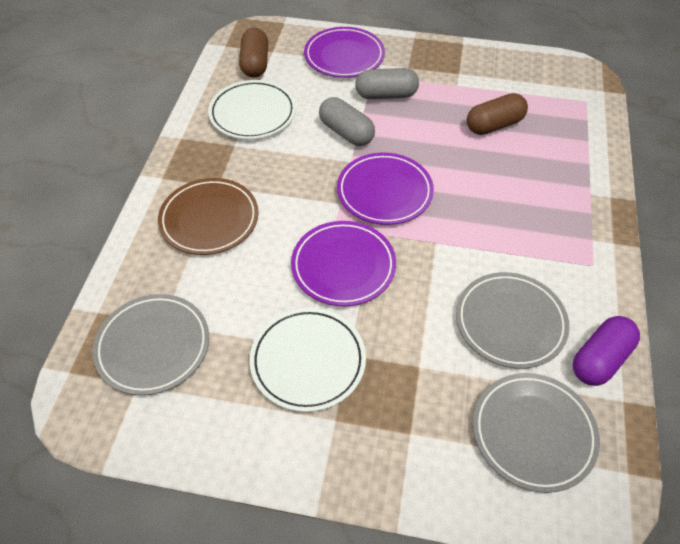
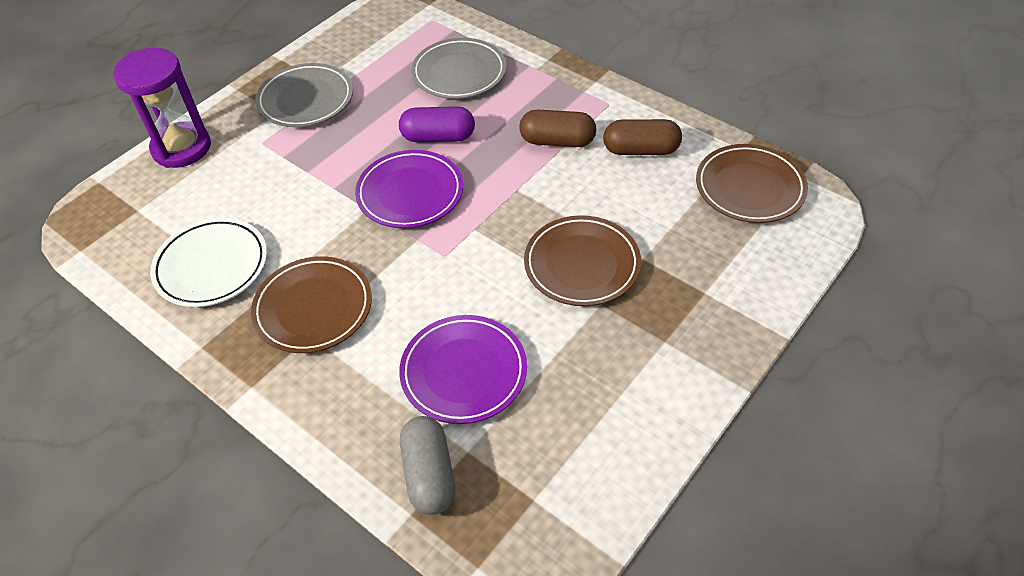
brown plate: 1 -> 3
grey capsule: 2 -> 1
grey plate: 3 -> 2
purple hourglass: 0 -> 1
purple plate: 3 -> 2
white plate: 2 -> 1

